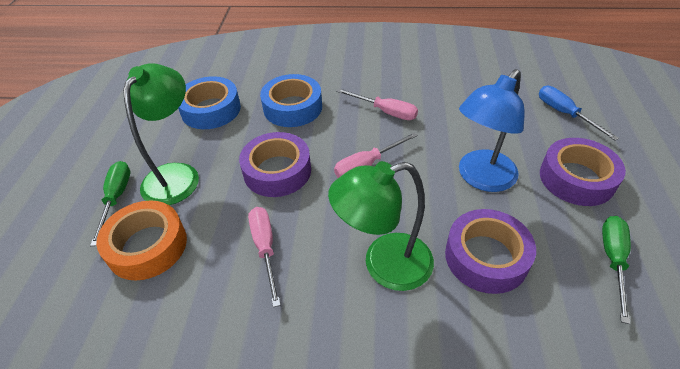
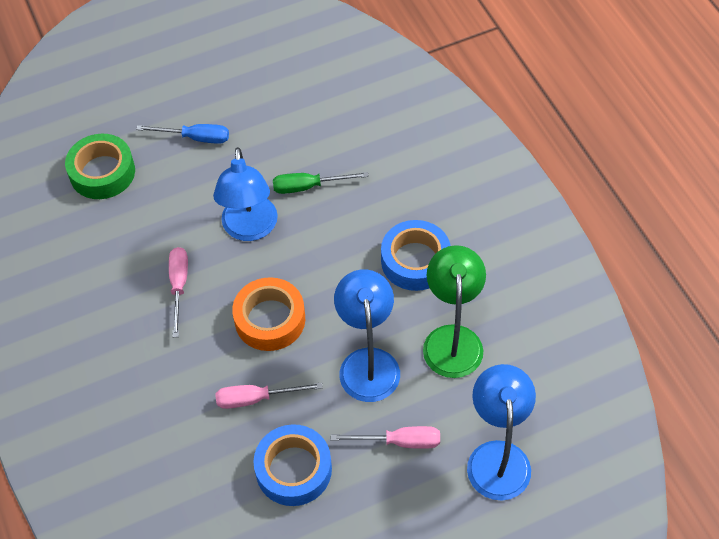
blue lamp: 1 -> 3
green lamp: 2 -> 1
green screwdriver: 2 -> 1
green tape: 0 -> 1
purple tape: 3 -> 0

